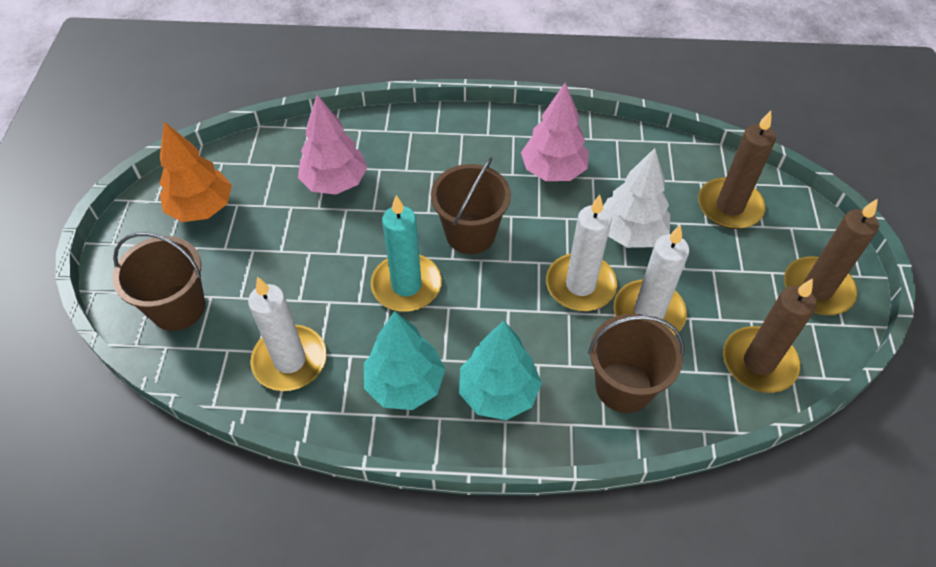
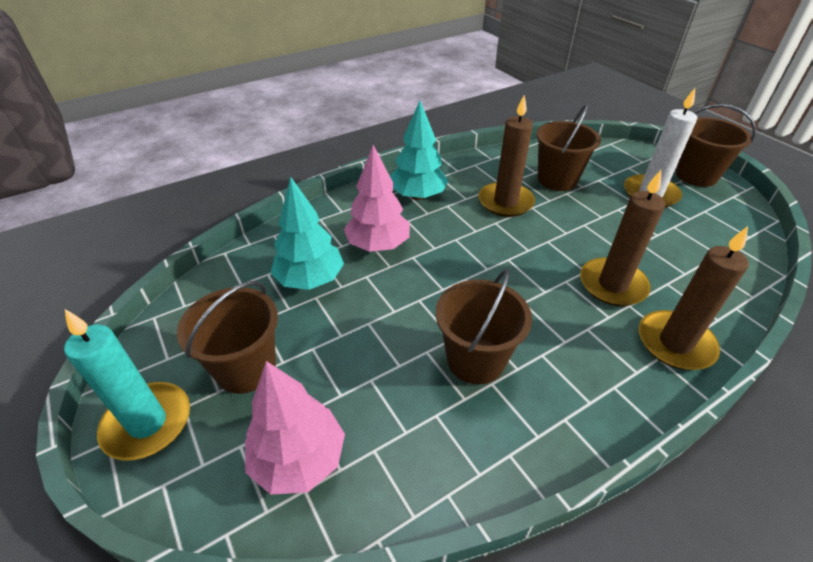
brown bucket: 3 -> 4
orange tree: 1 -> 0
white candle: 3 -> 1
white tree: 1 -> 0

